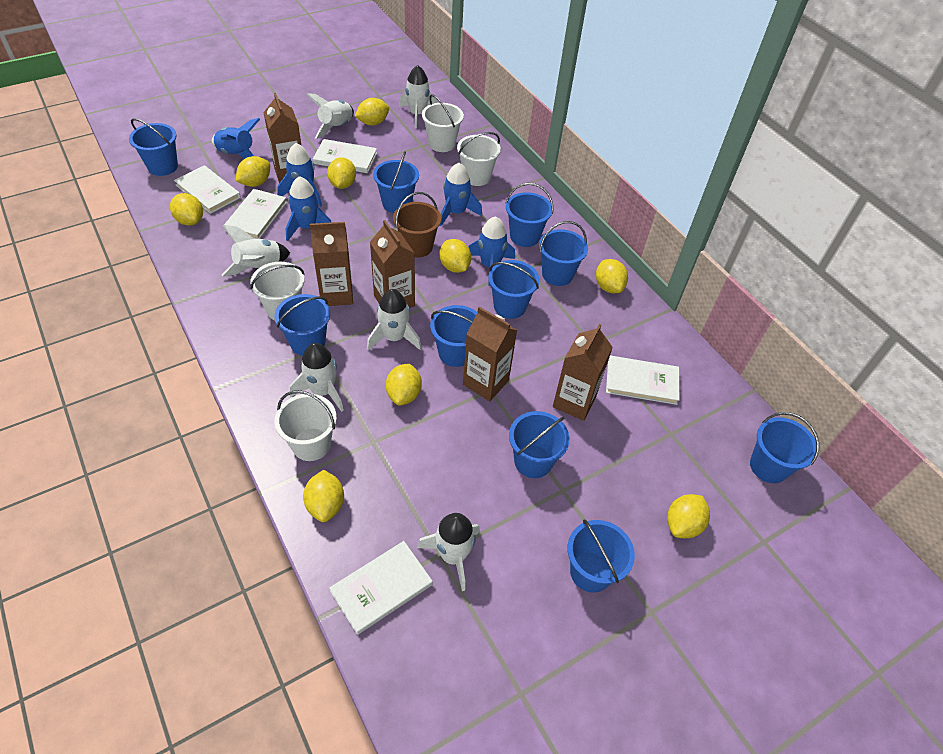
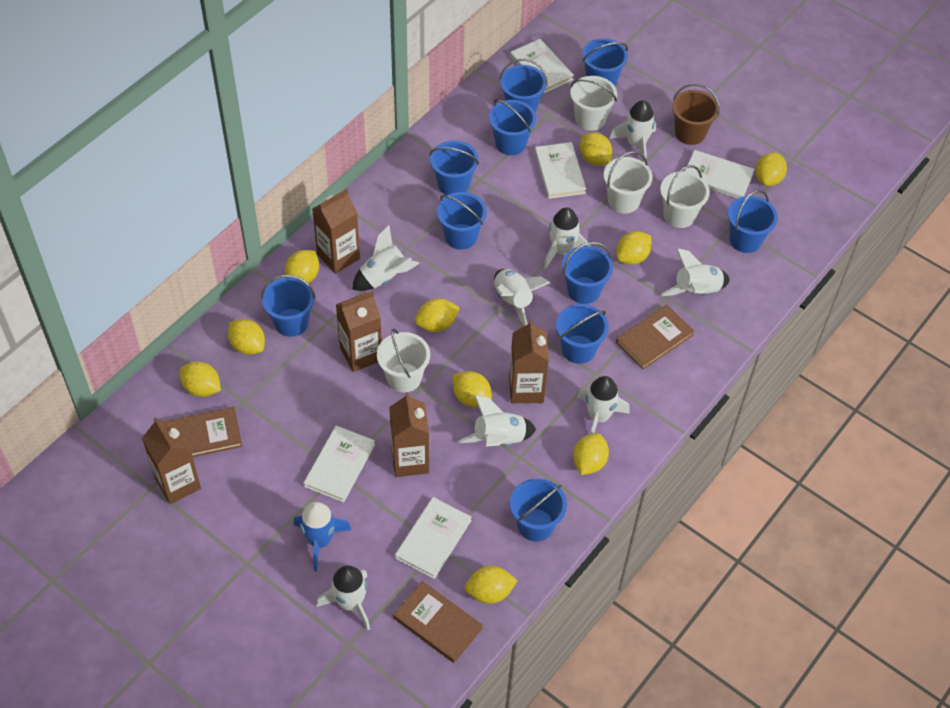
blue rocket: 5 -> 1
brown book: 0 -> 3
white rocket: 6 -> 8
yellow lemon: 9 -> 10

